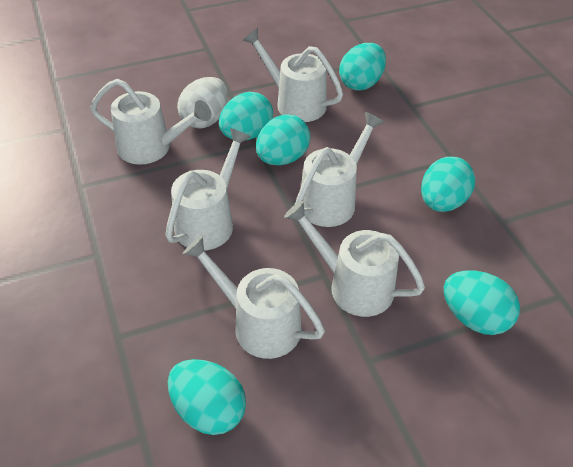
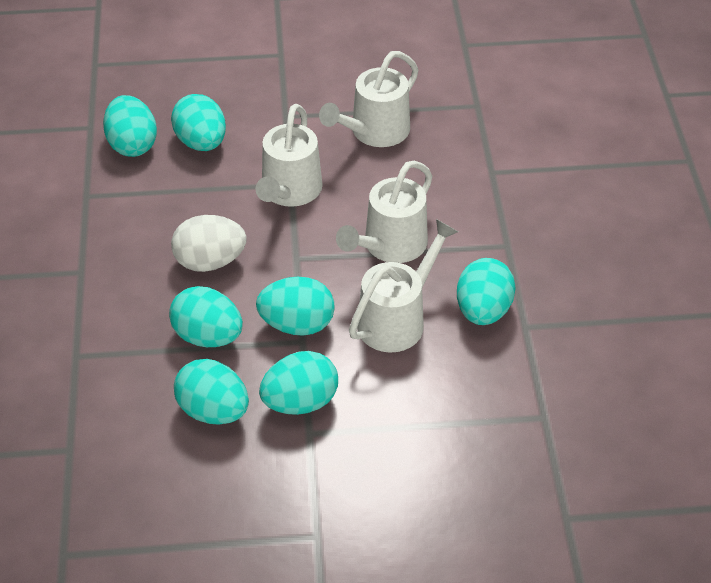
turquoise egg: 6 -> 7
white watering can: 6 -> 4

